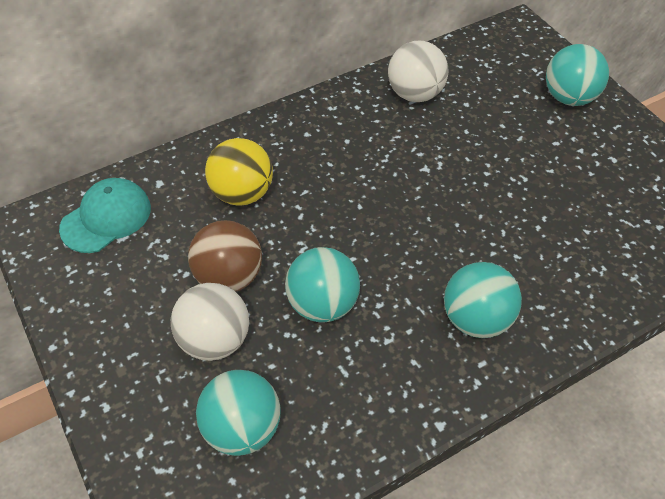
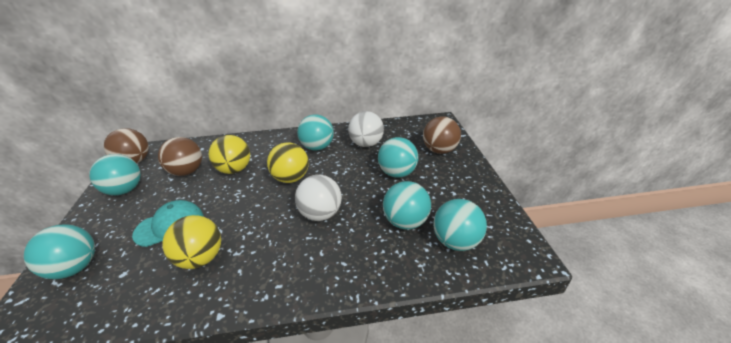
brown ball: 1 -> 3
turquoise ball: 4 -> 6
yellow ball: 1 -> 3

